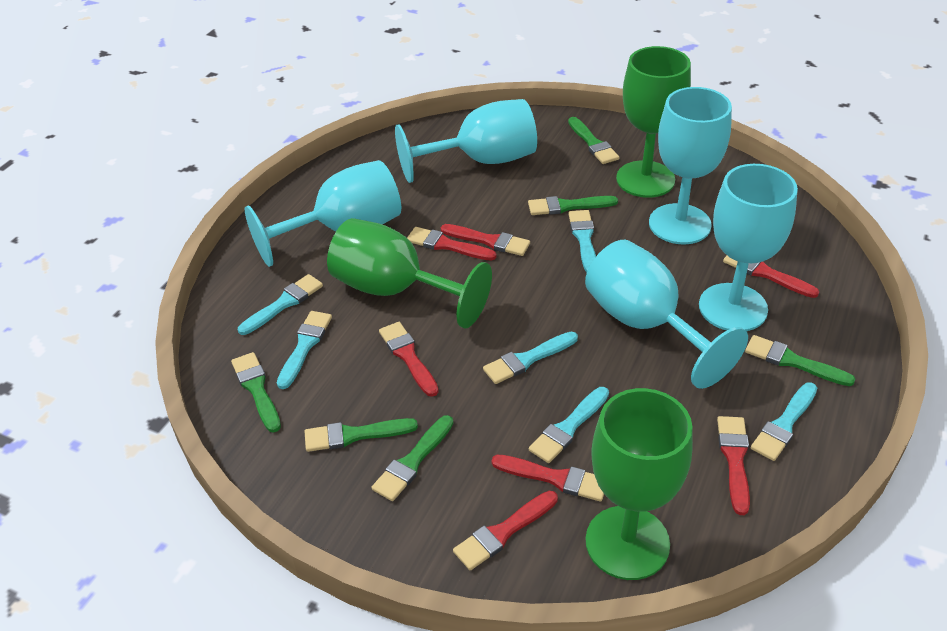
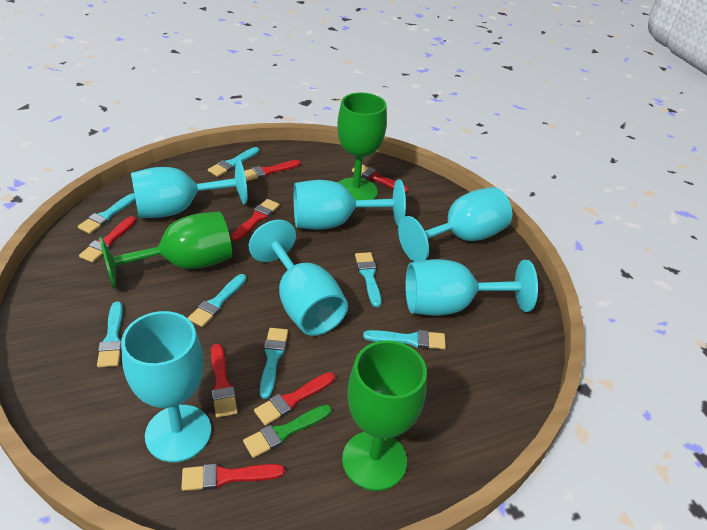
green brush: 6 -> 1
turquoise brush: 6 -> 7
turquoise goblet: 5 -> 6

